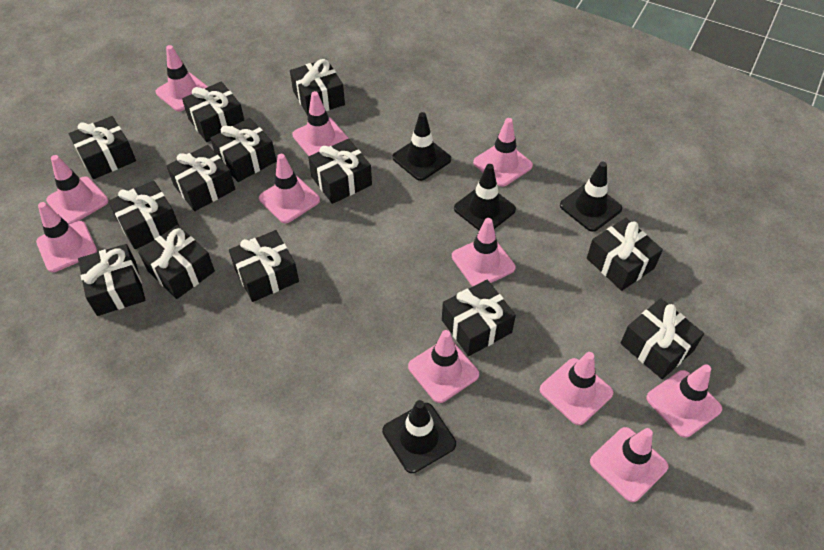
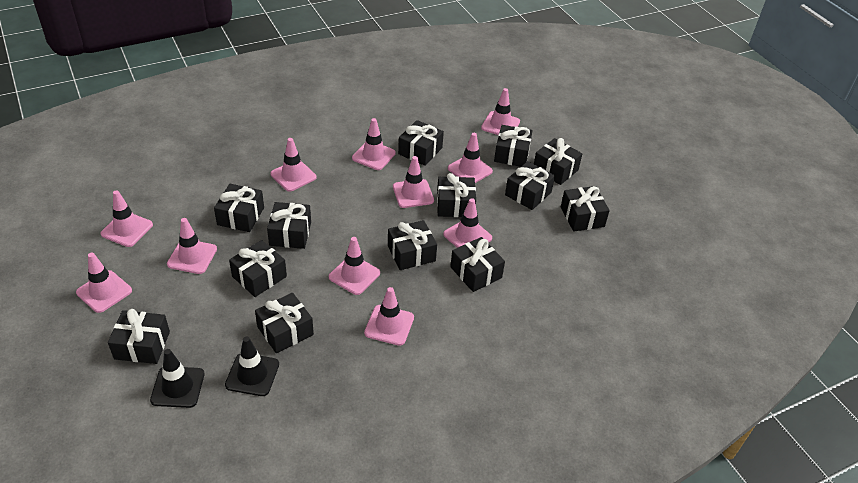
black traffic cone: 4 -> 2

